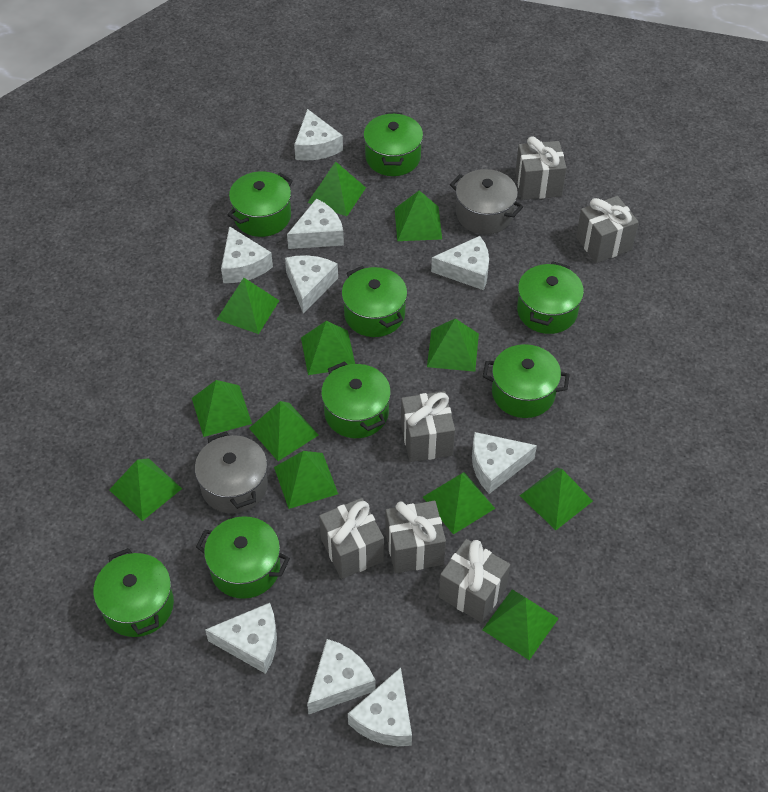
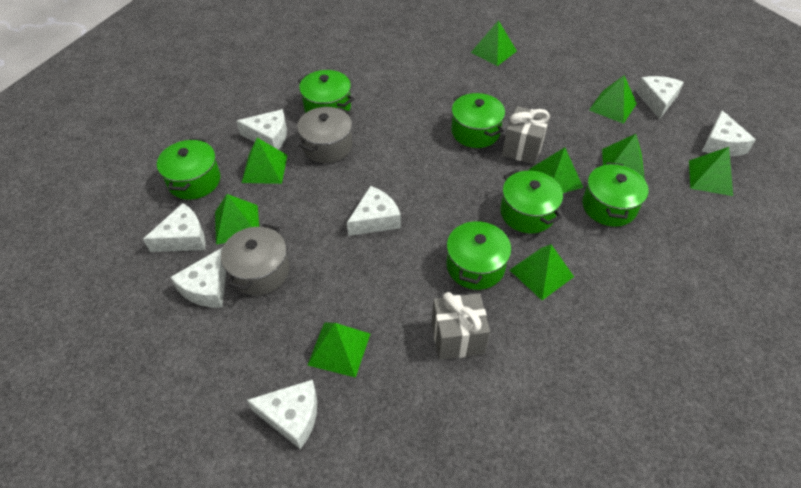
green pot: 8 -> 6
green pyramid: 12 -> 9
grey gift: 6 -> 2
white cheese: 9 -> 7

